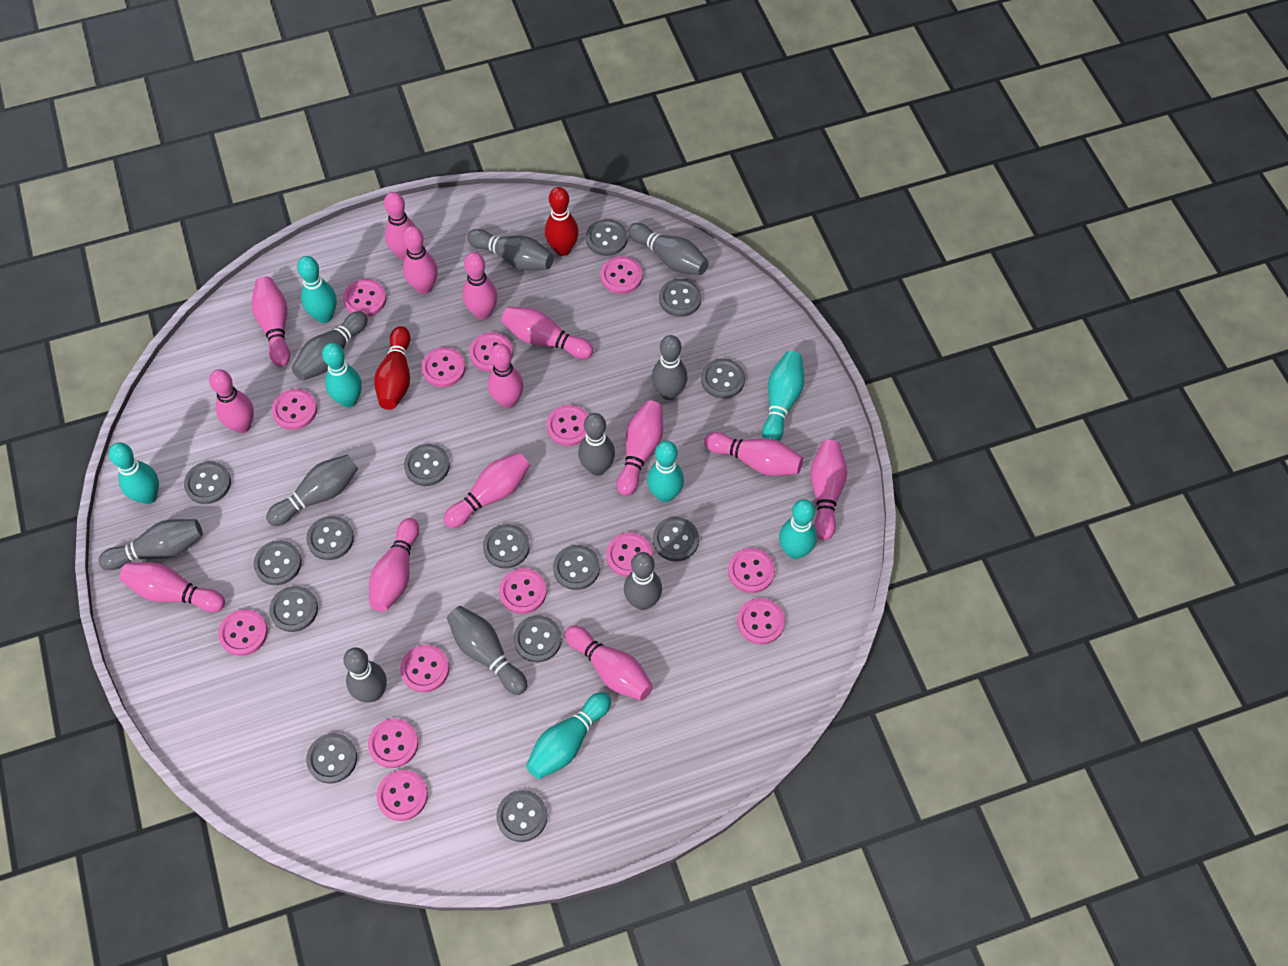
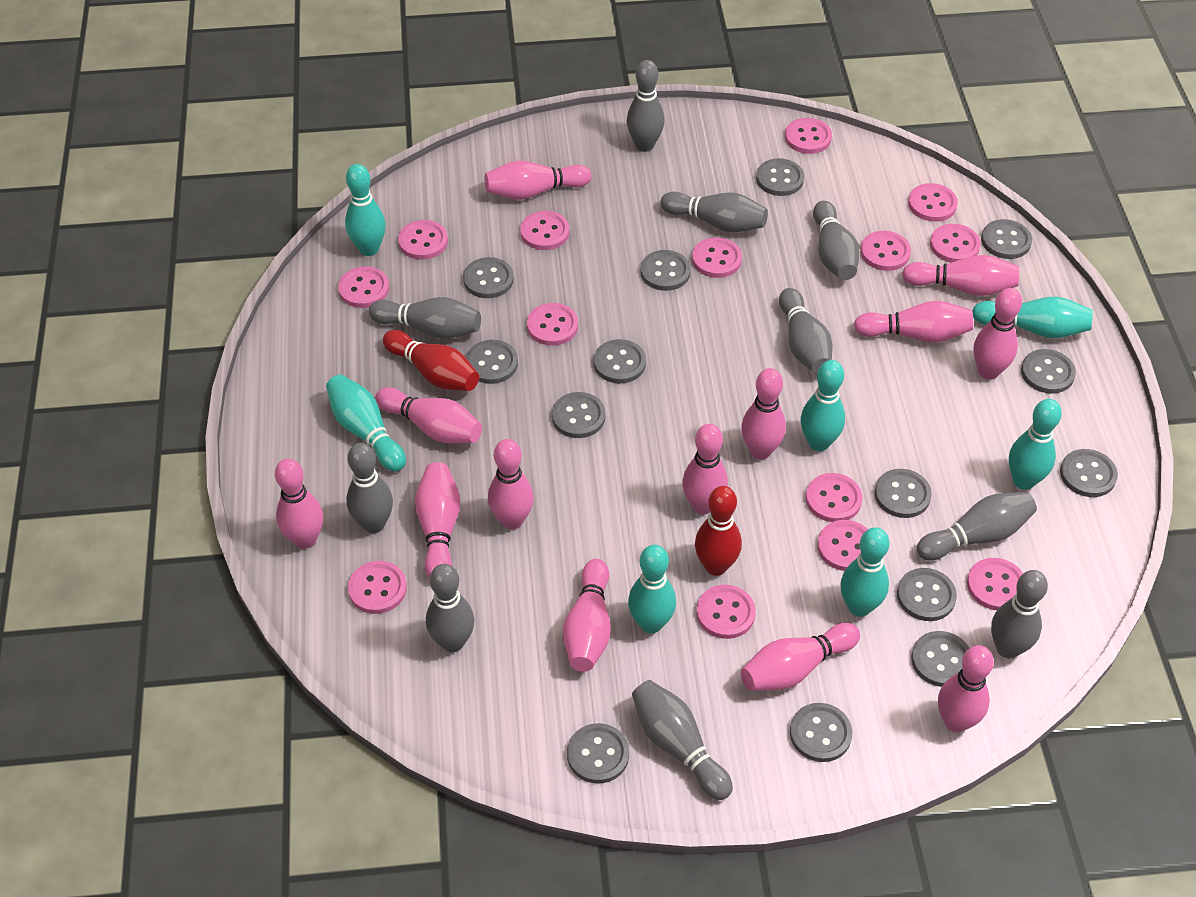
pink bowling pin: 14 -> 13

